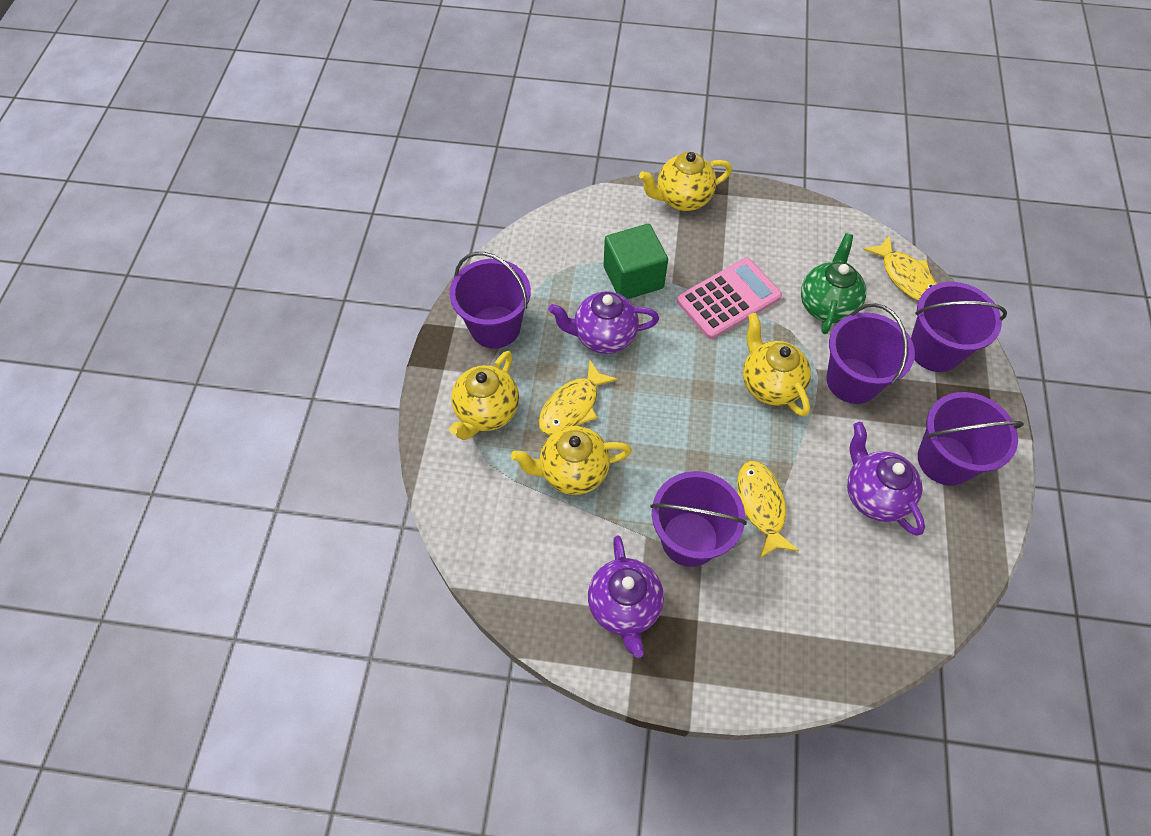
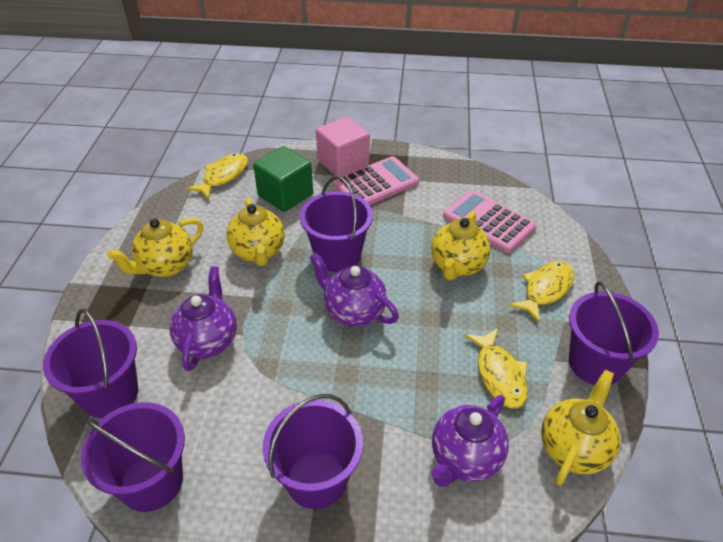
green teapot: 1 -> 0
pink calculator: 1 -> 2
pink cube: 0 -> 1

